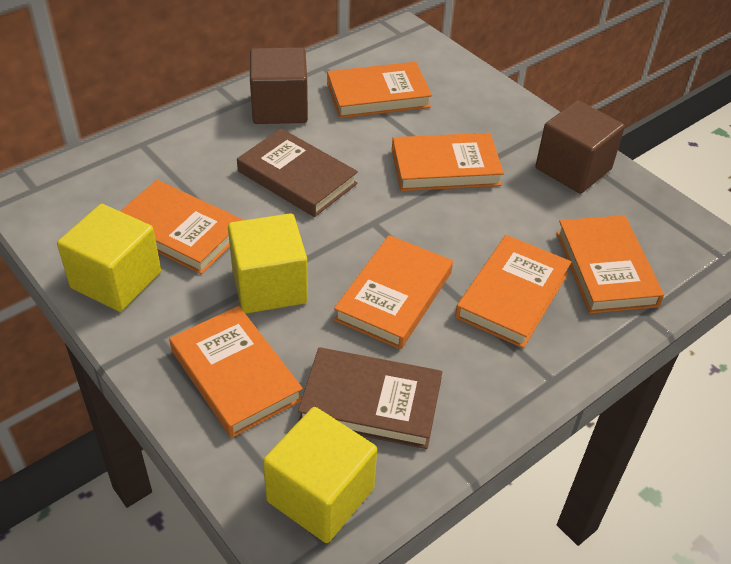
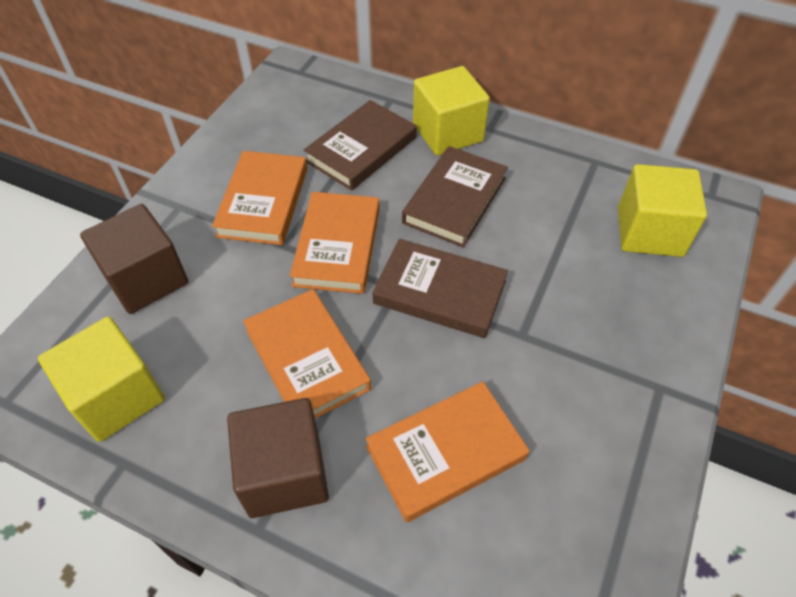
brown book: 2 -> 3
orange book: 7 -> 4

